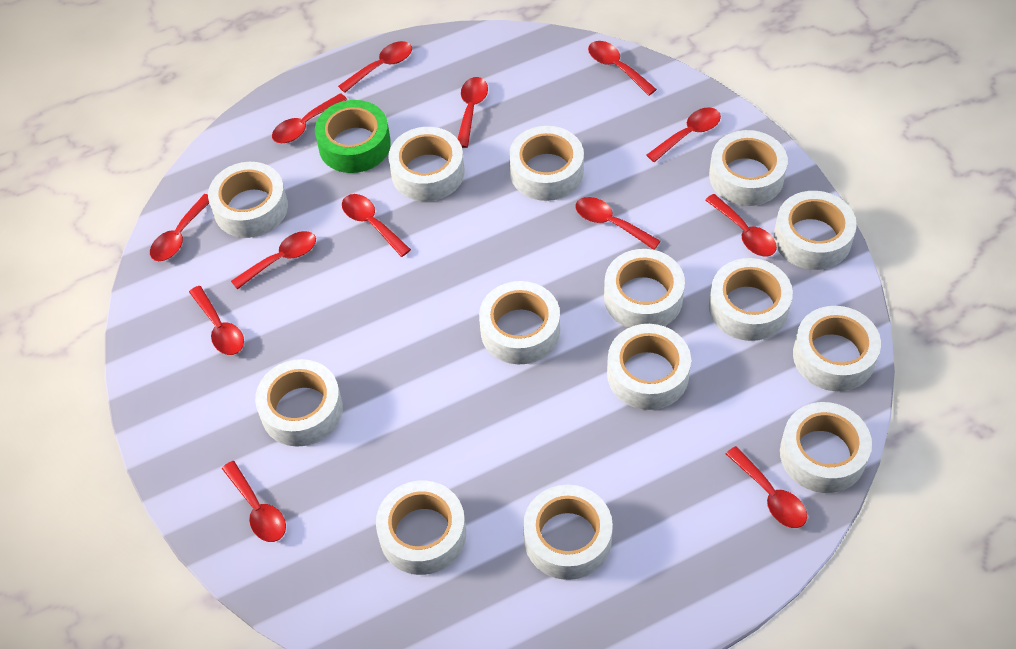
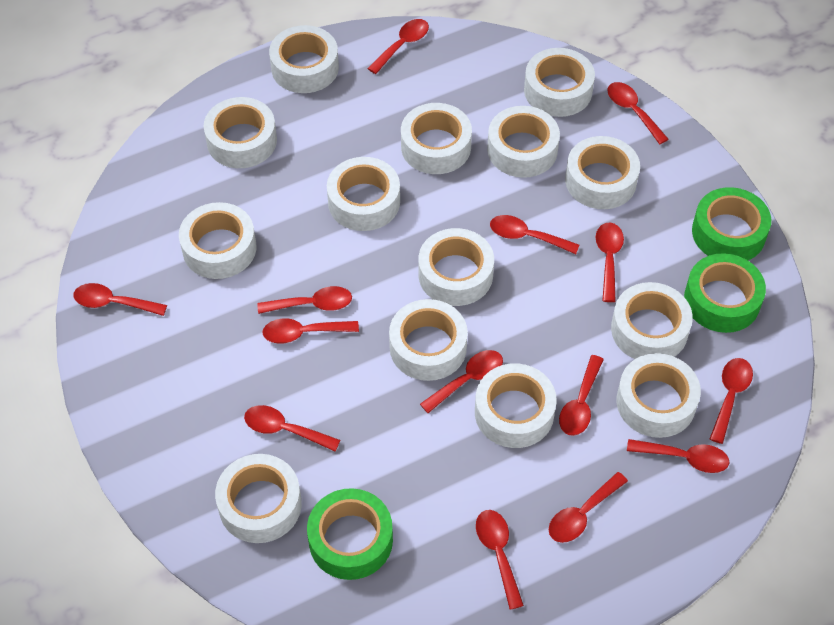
green tape: 1 -> 3
red spoon: 13 -> 14

